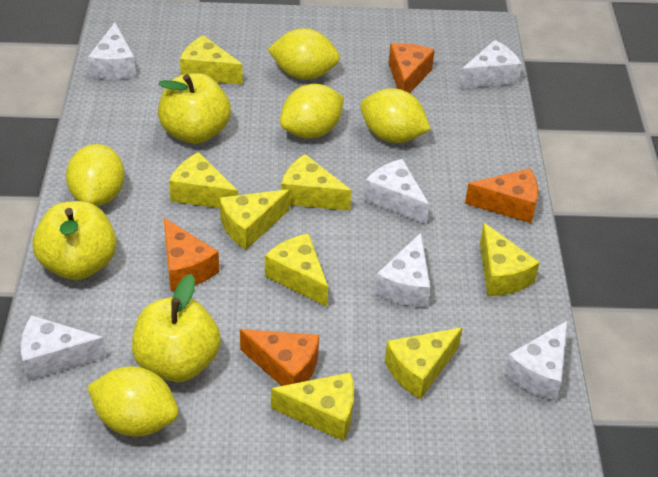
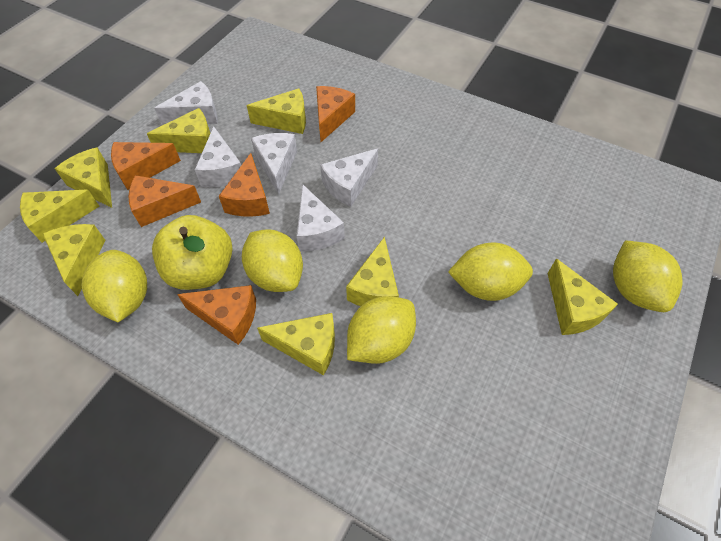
orange cheese: 4 -> 5
white cheese: 6 -> 5
yellow apple: 3 -> 1

